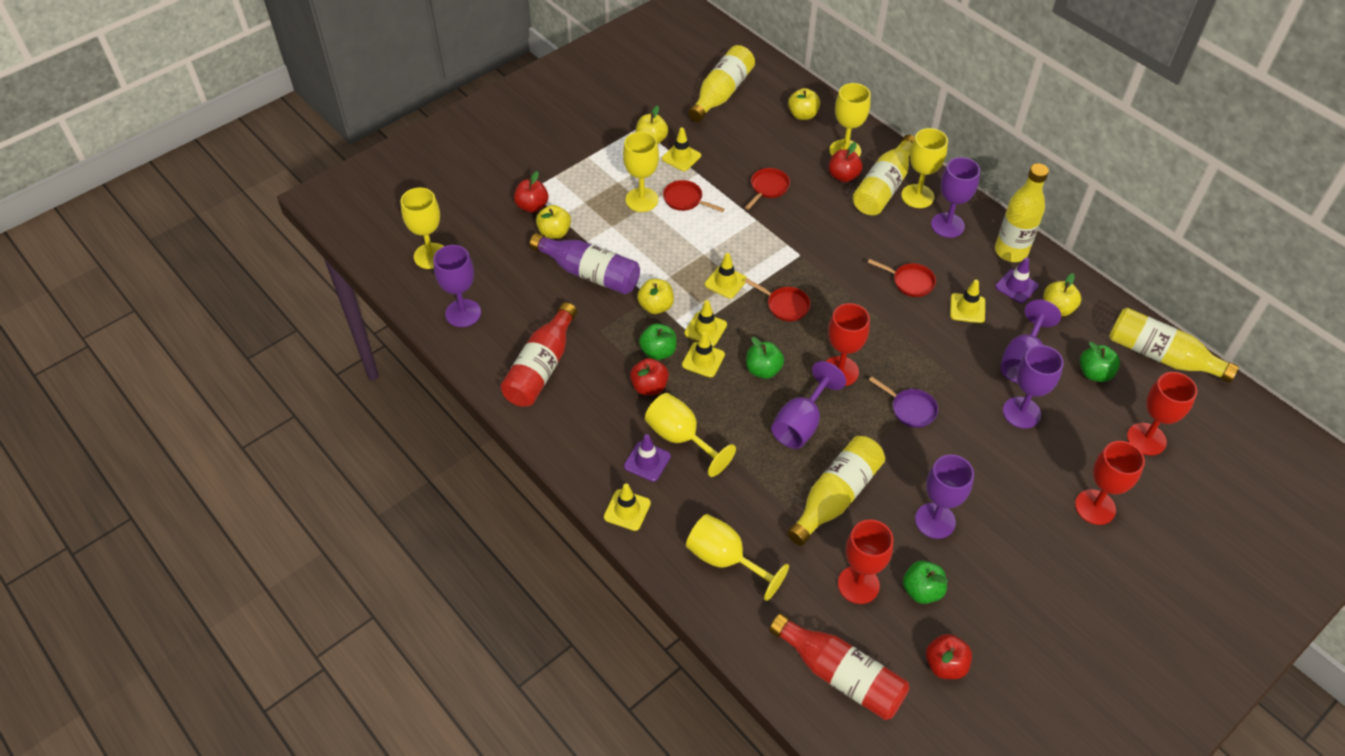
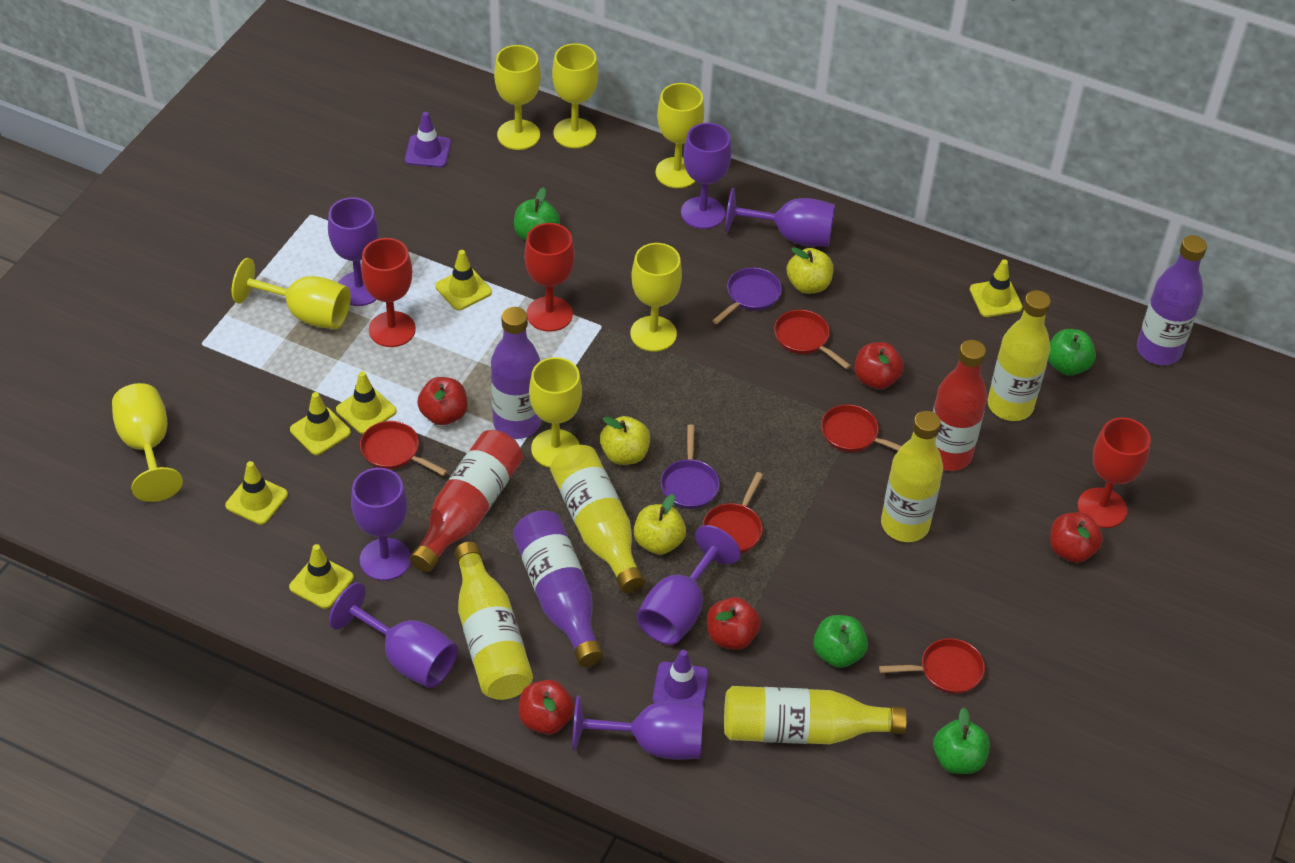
purple bottle: 1 -> 3
purple goblet: 6 -> 7
purple pan: 1 -> 2
red apple: 4 -> 5
red goblet: 4 -> 3
red pan: 4 -> 5
yellow apple: 5 -> 3
yellow goblet: 6 -> 7

